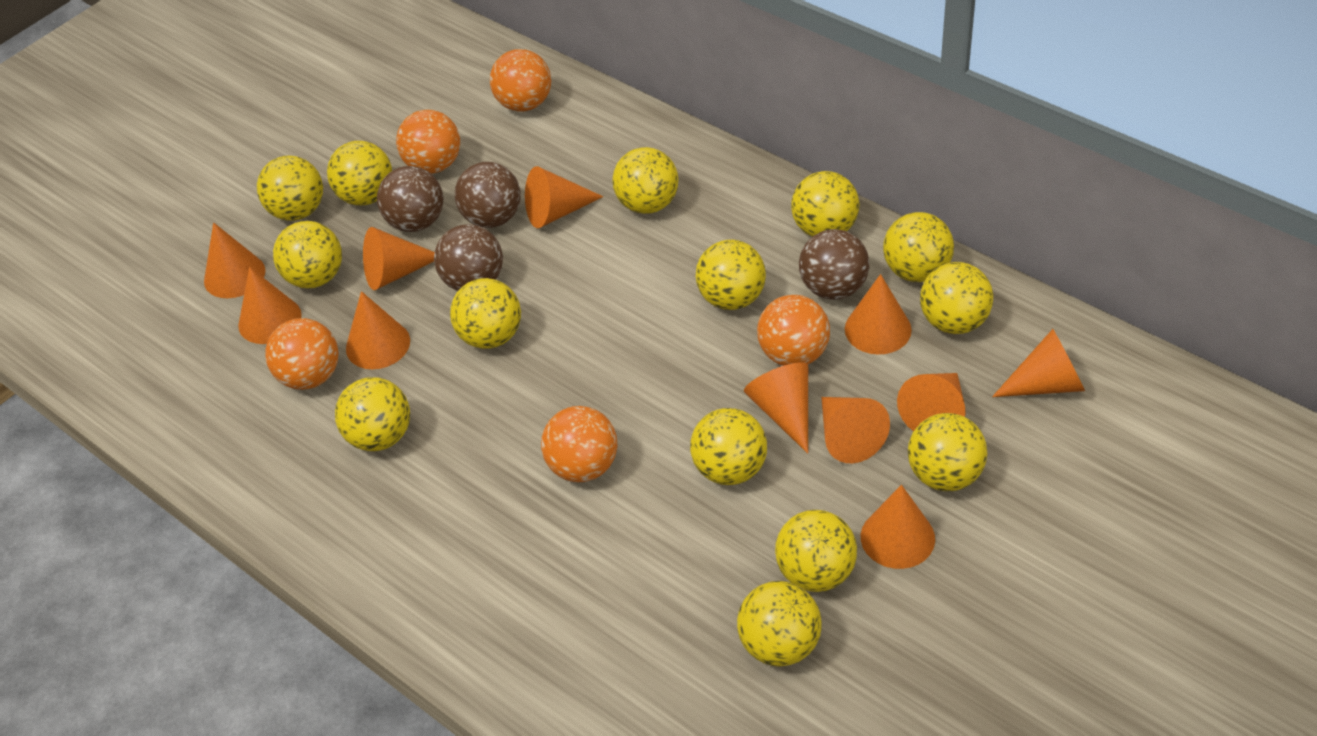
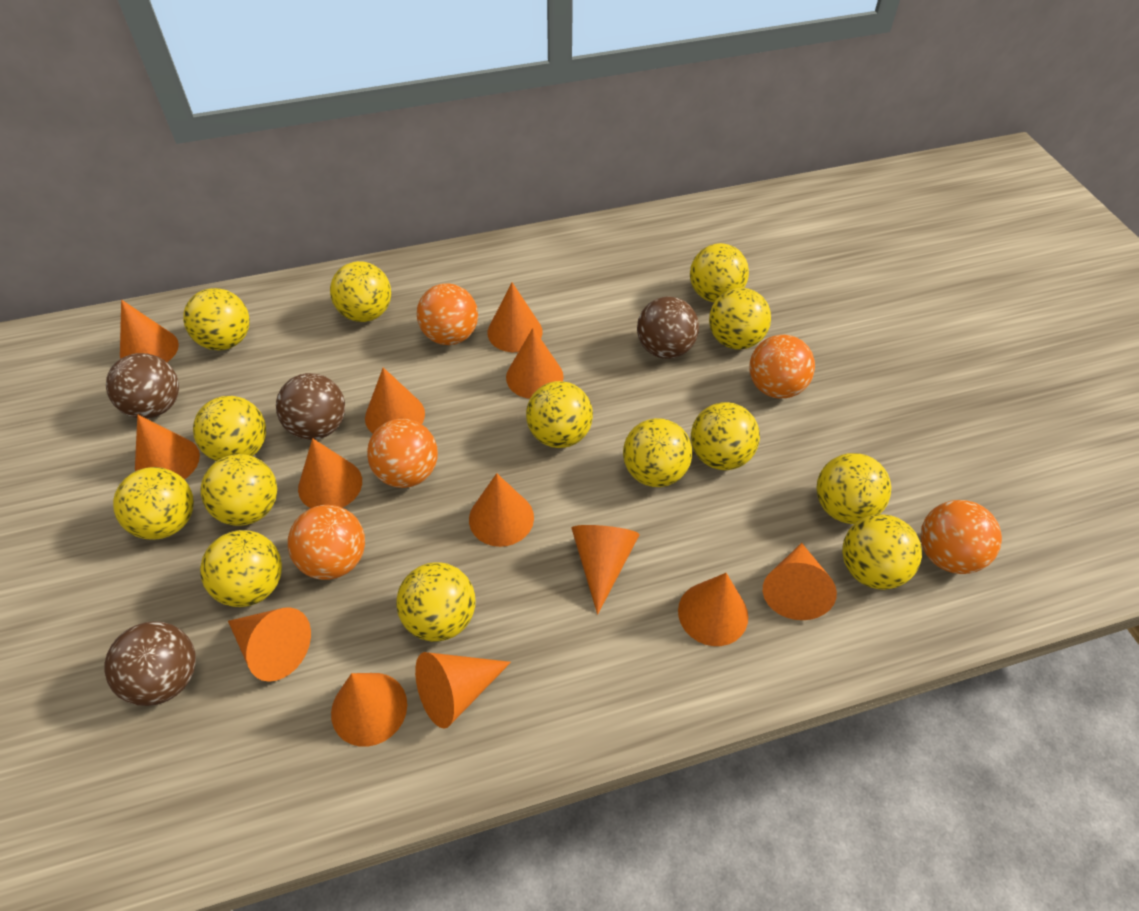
orange cone: 11 -> 13

